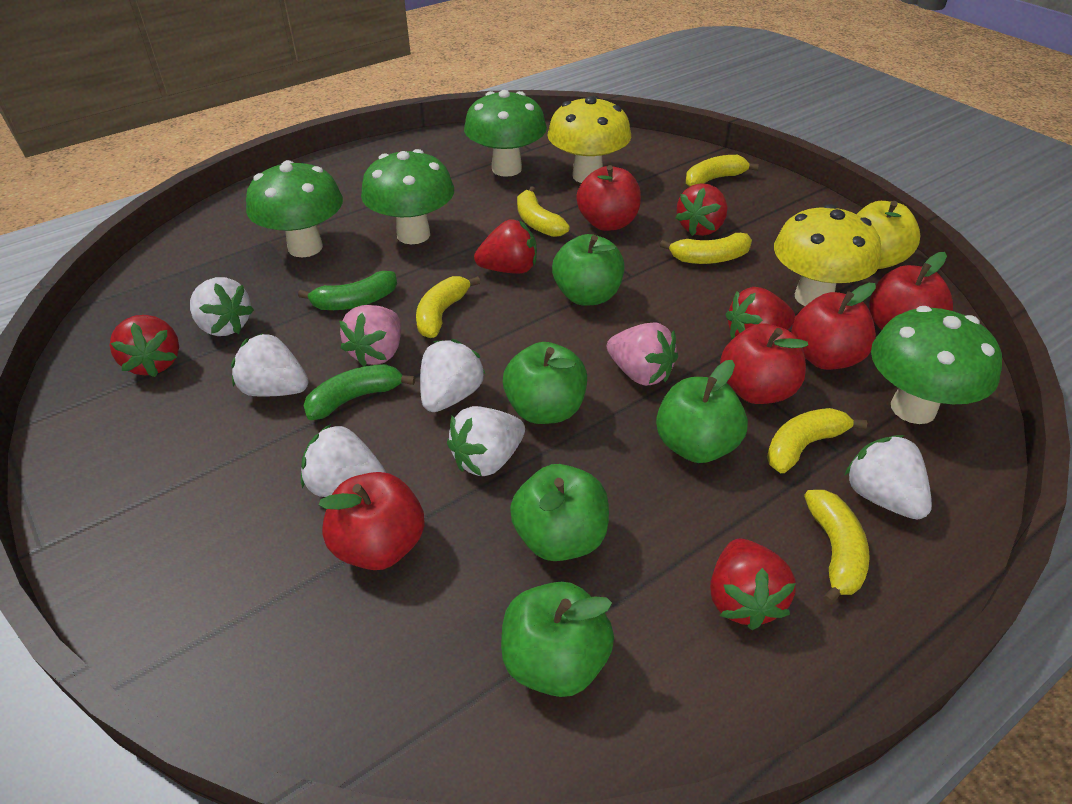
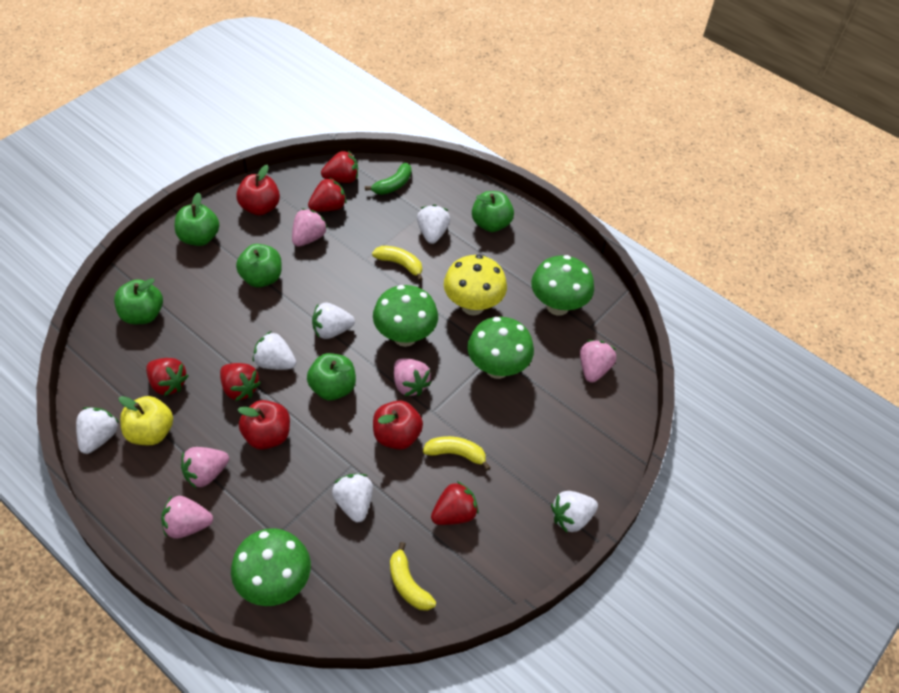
green banana: 2 -> 1
pink strawberry: 2 -> 5
red apple: 5 -> 3
yellow banana: 6 -> 3
yellow mushroom: 2 -> 1

